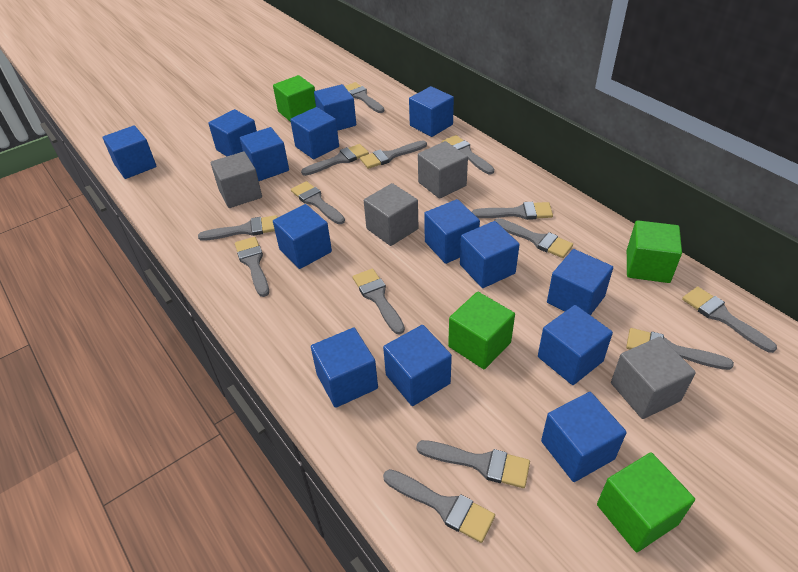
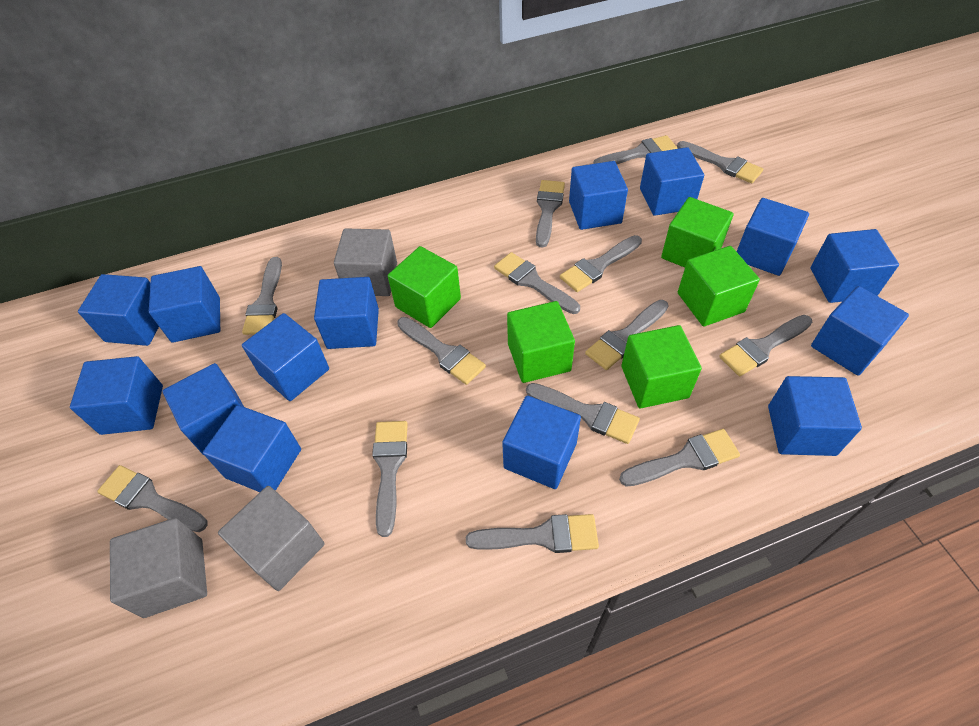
green cube: 4 -> 5
grey cube: 4 -> 3

